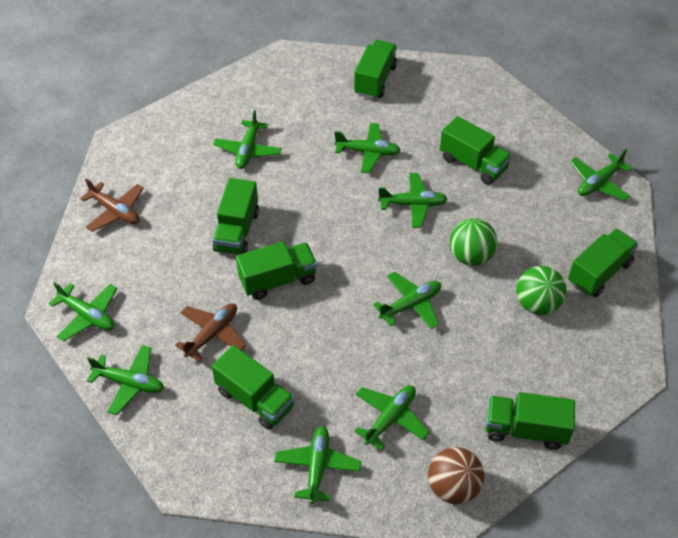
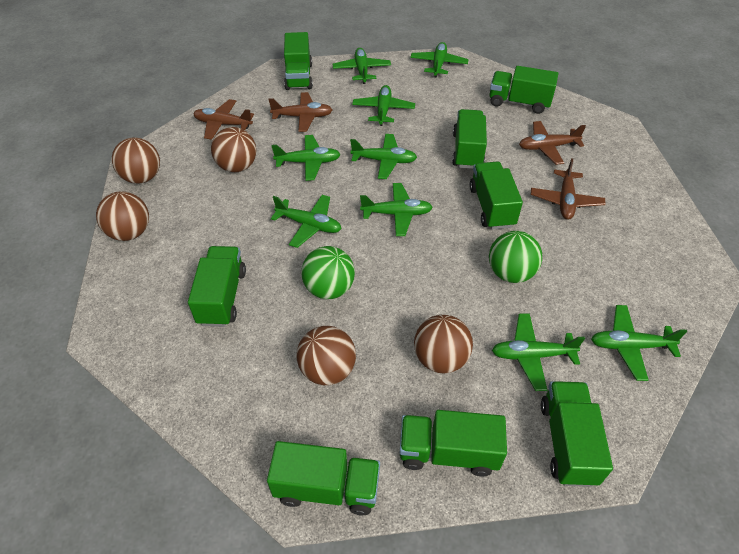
brown ball: 1 -> 5
brown plane: 2 -> 4
green truck: 7 -> 8

